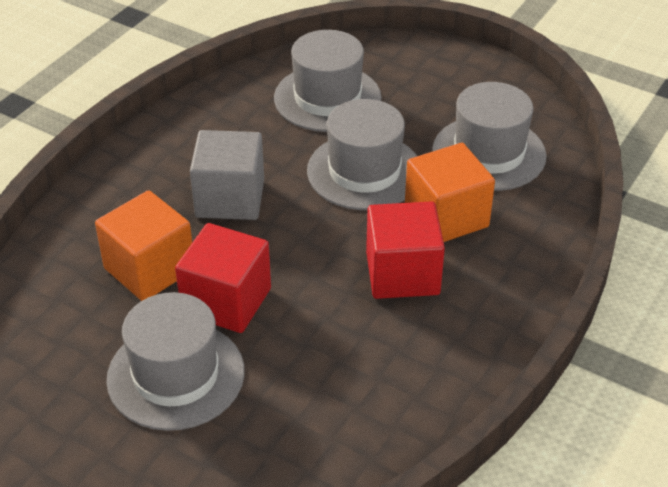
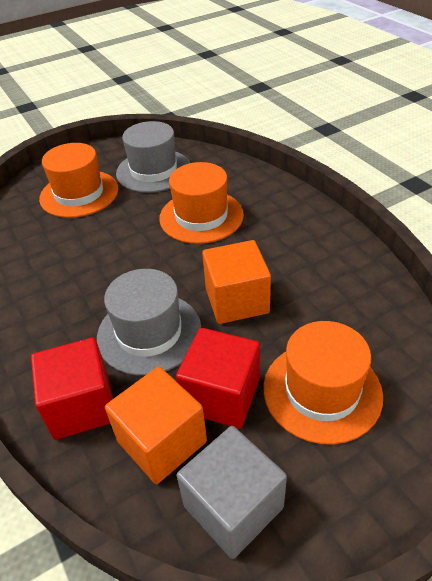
grey hat: 4 -> 2
orange hat: 0 -> 3

